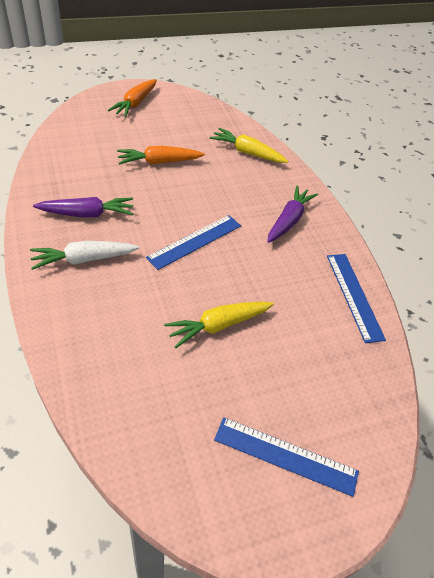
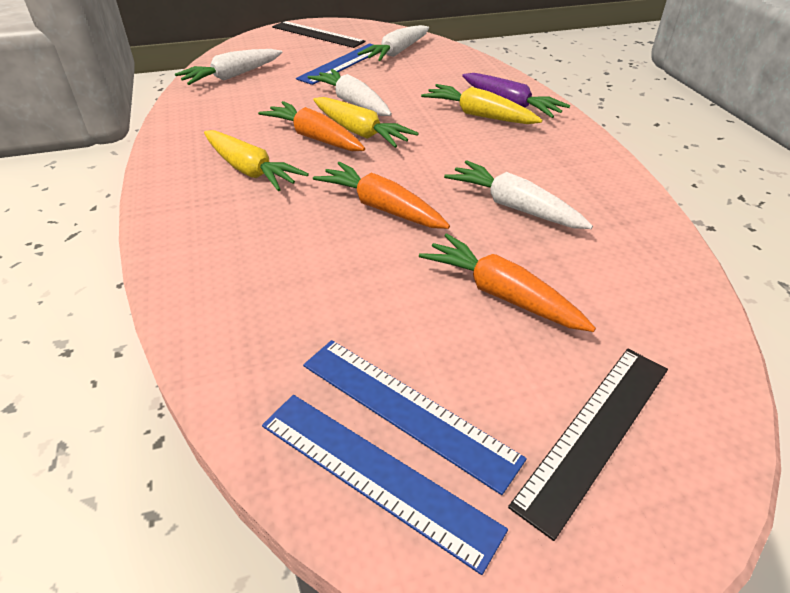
black ruler: 0 -> 2
orange carrot: 2 -> 3
purple carrot: 2 -> 1
white carrot: 1 -> 4
yellow carrot: 2 -> 3

